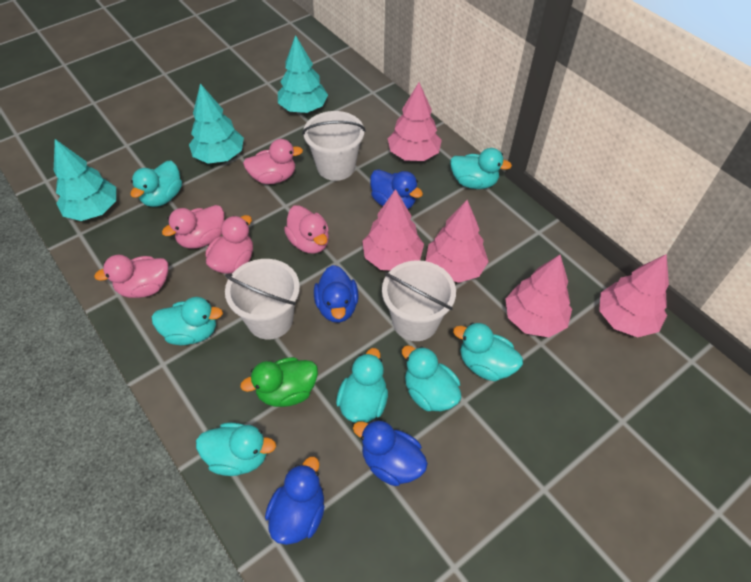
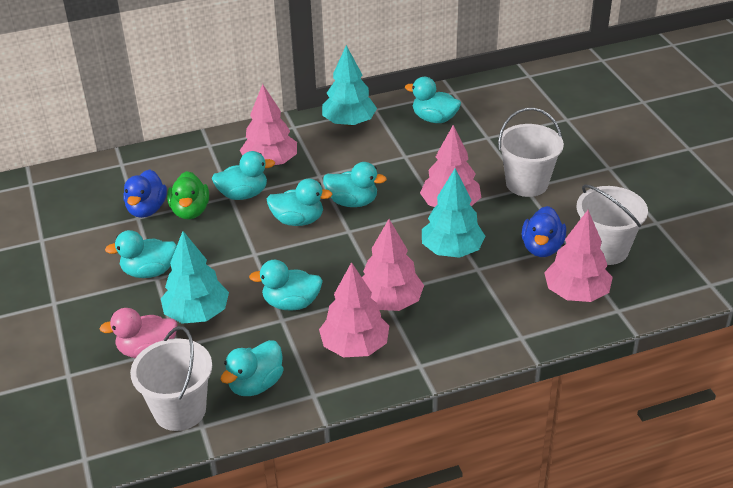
blue duck: 4 -> 2
pink duck: 5 -> 1

